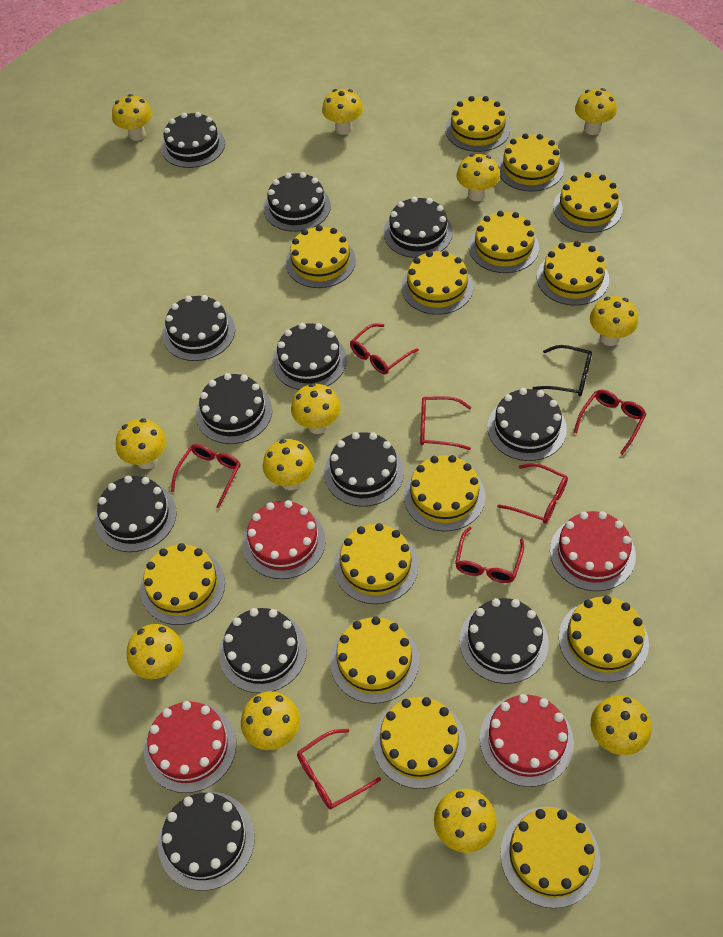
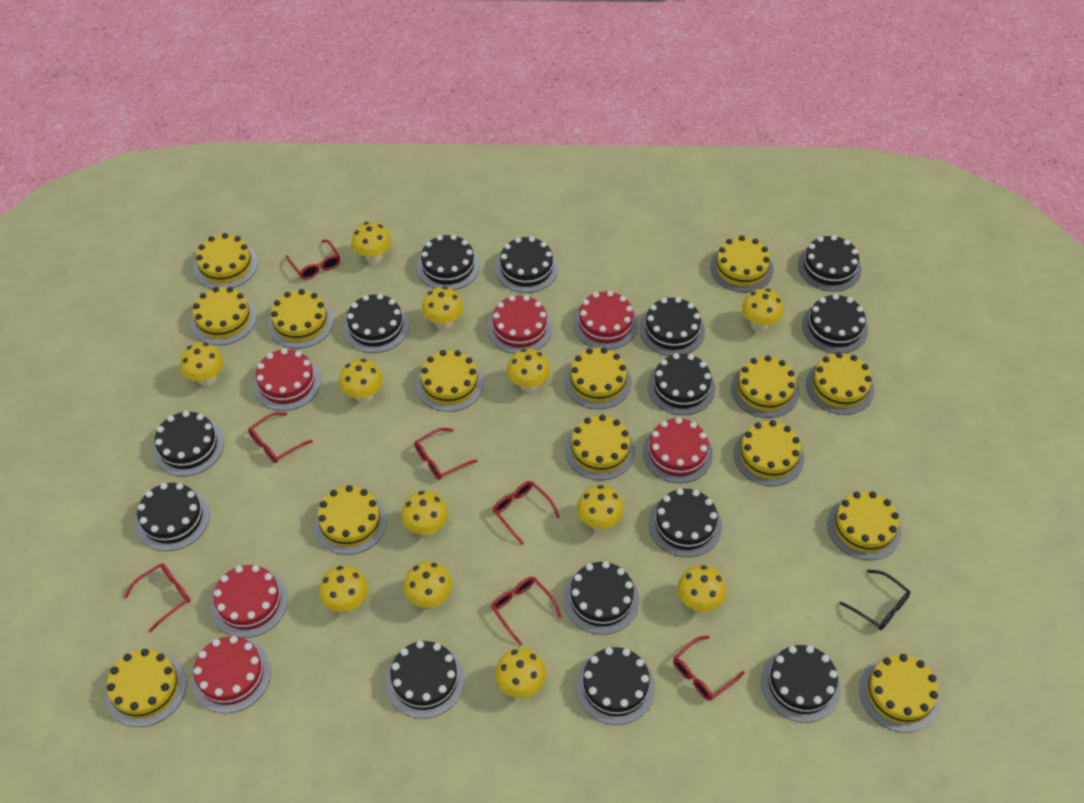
black cake: 12 -> 14
red cake: 4 -> 6

